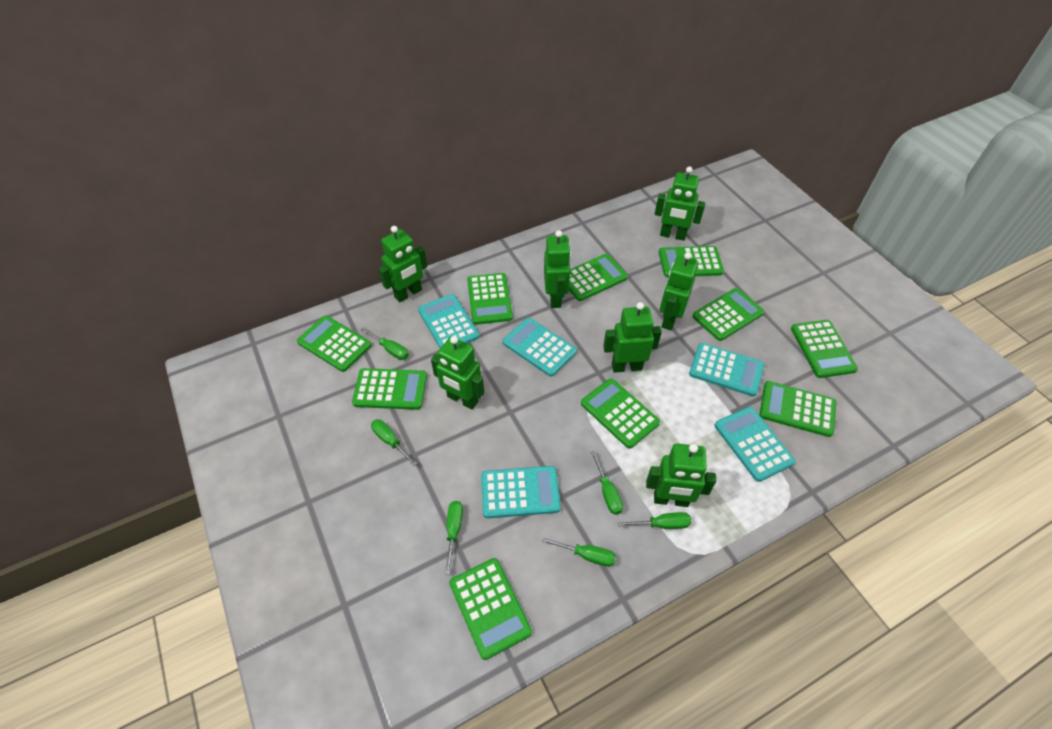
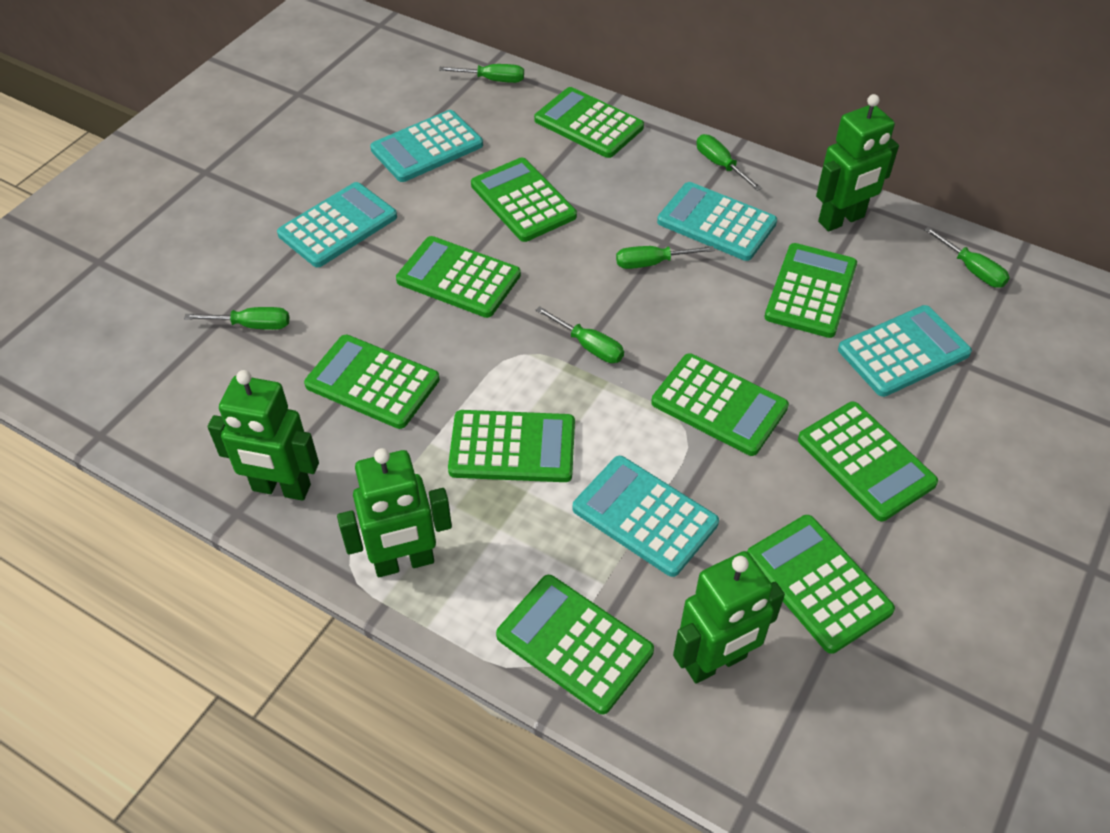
green robot: 7 -> 4

